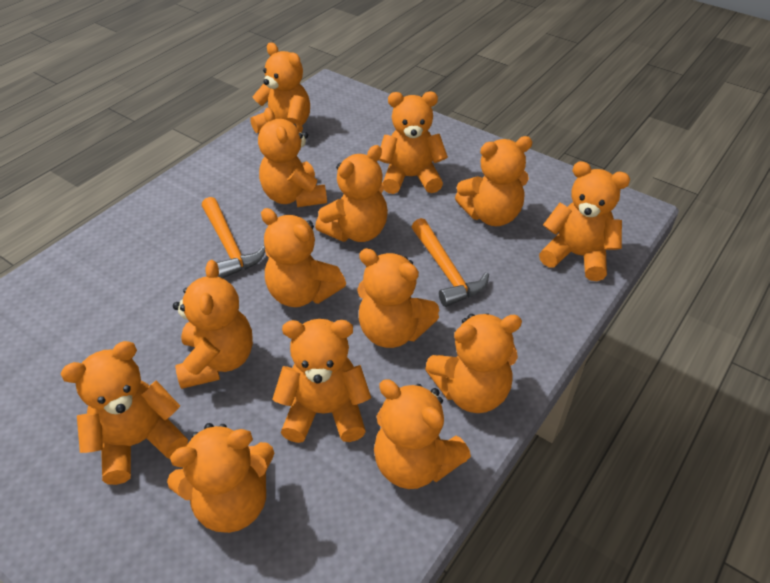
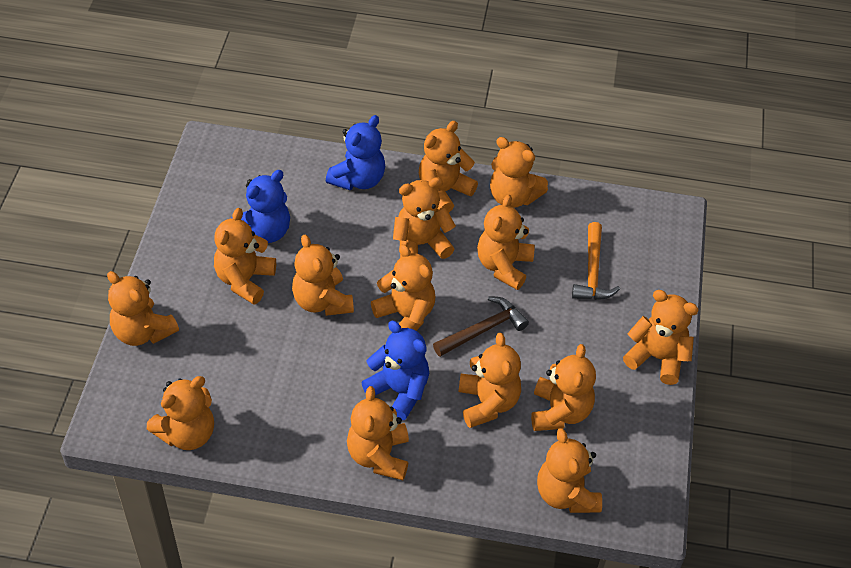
blue teddy bear: 0 -> 3
brown hammer: 0 -> 1
orange hammer: 2 -> 1

